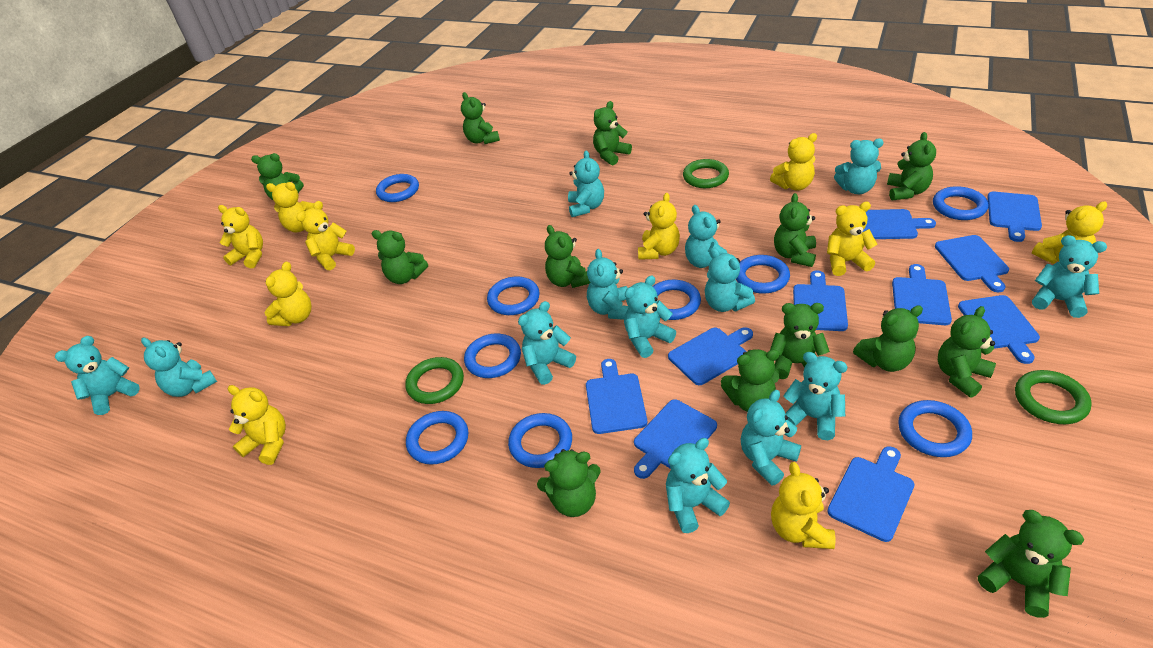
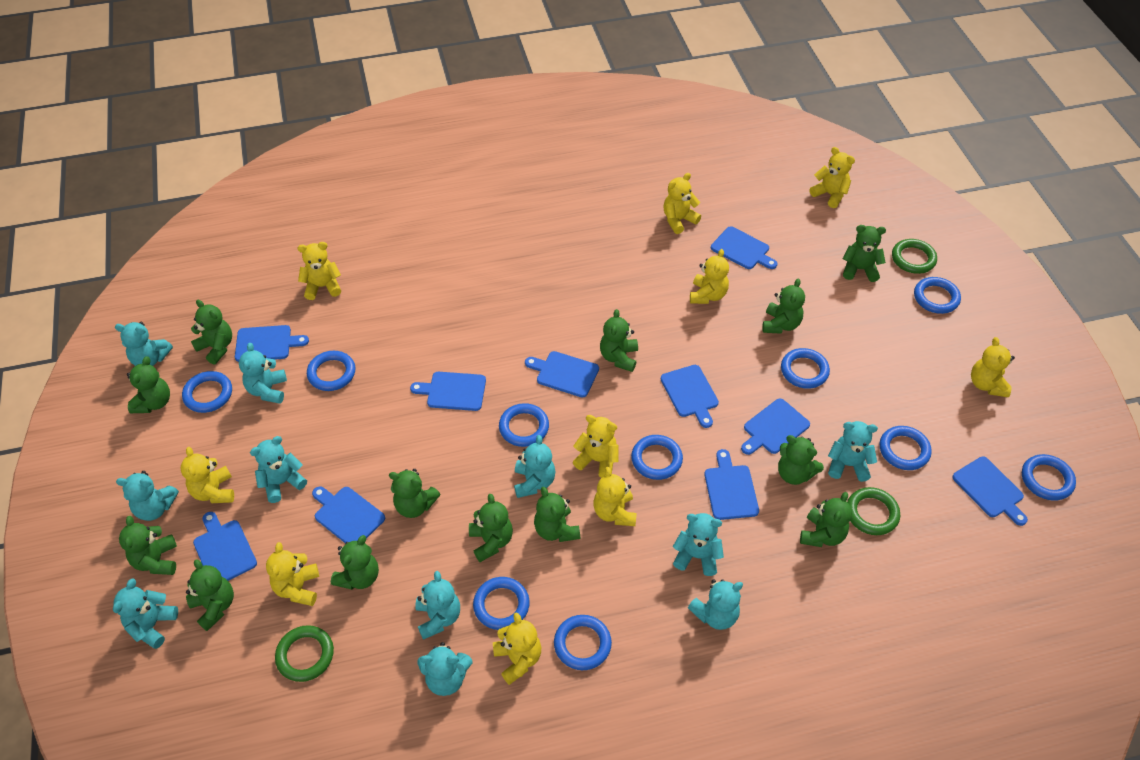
blue ring: 9 -> 10
turquoise teddy bear: 13 -> 11

